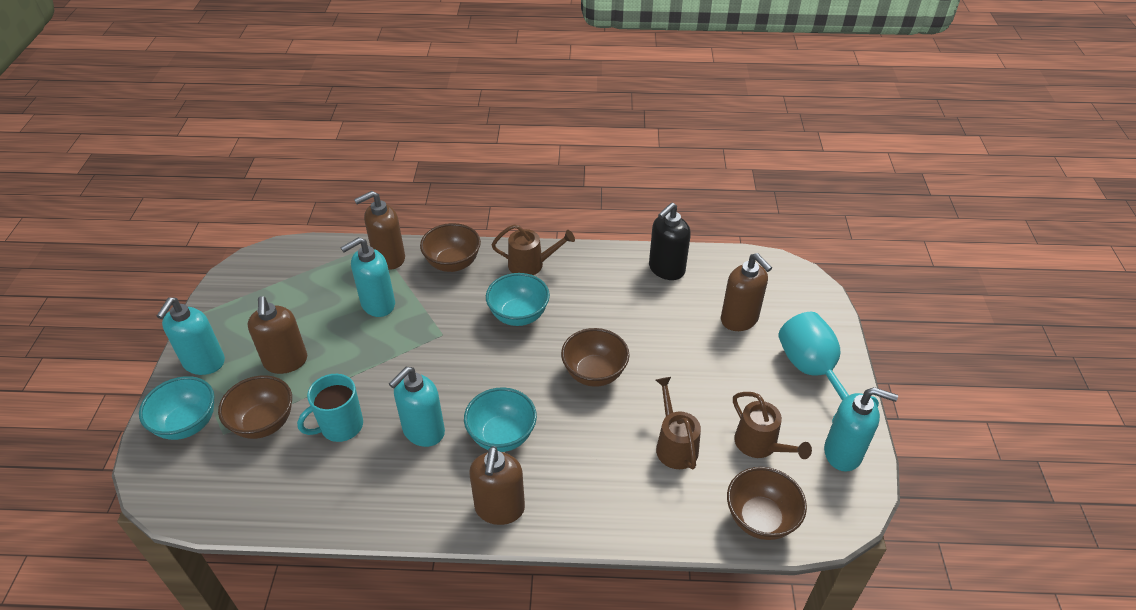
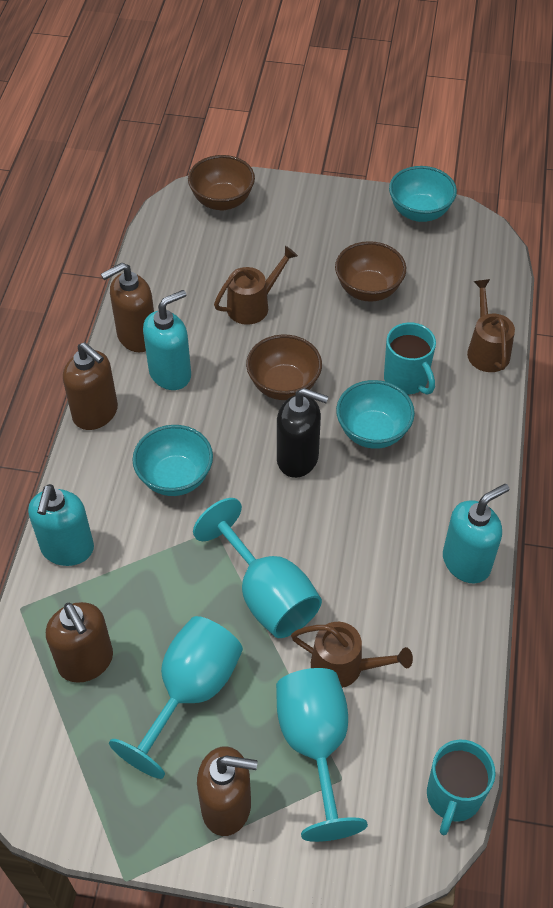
brown bowl: 4 -> 3
turquoise goblet: 1 -> 3
turquoise mug: 1 -> 2
turquoise soap dispenser: 4 -> 3

